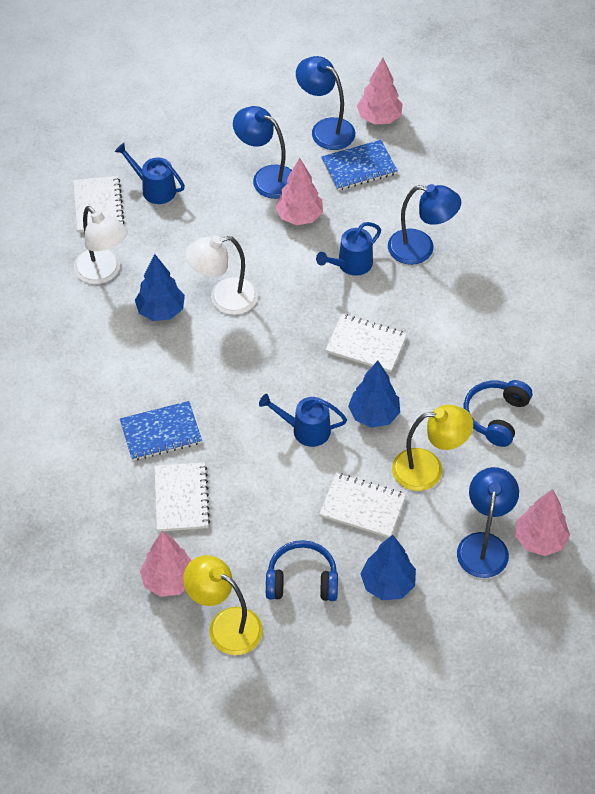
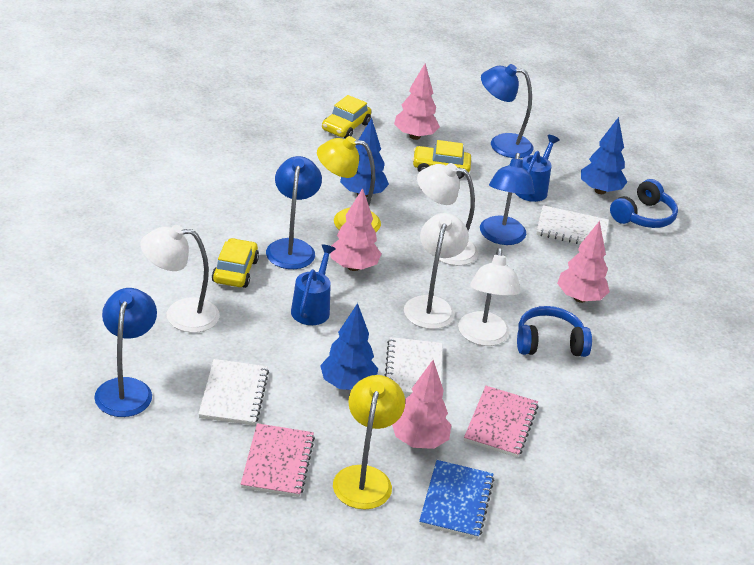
blue notebook: 2 -> 1
blue watering can: 3 -> 2
pink notebook: 0 -> 2
white lamp: 2 -> 4
white notebook: 4 -> 3
yellow car: 0 -> 3

